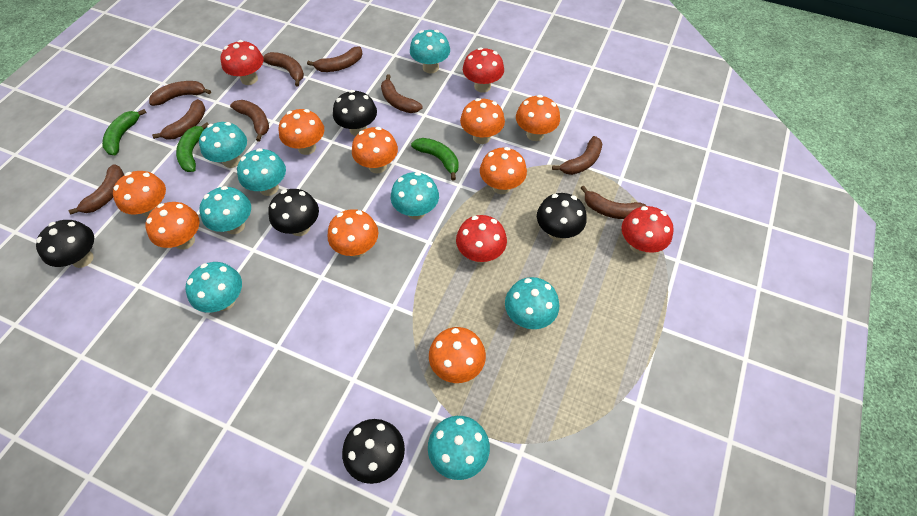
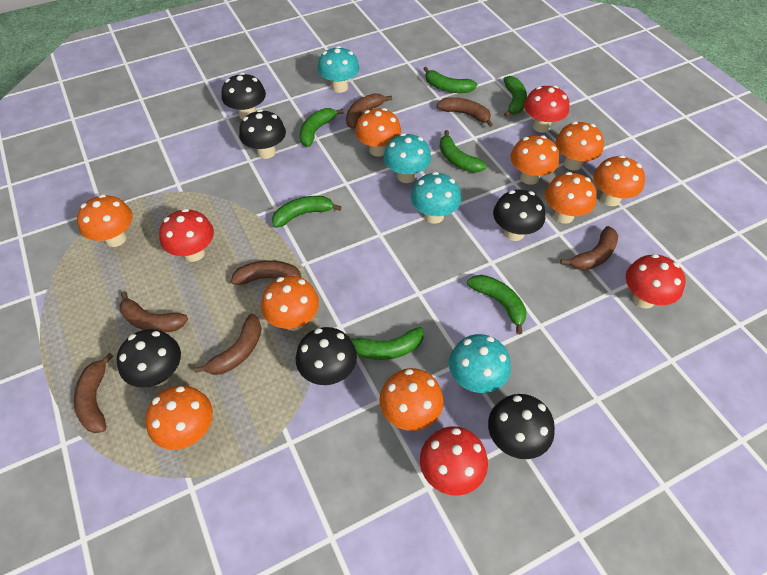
black mushroom: 5 -> 6
brown banana: 9 -> 7
green banana: 3 -> 7
turquoise mushroom: 8 -> 4

